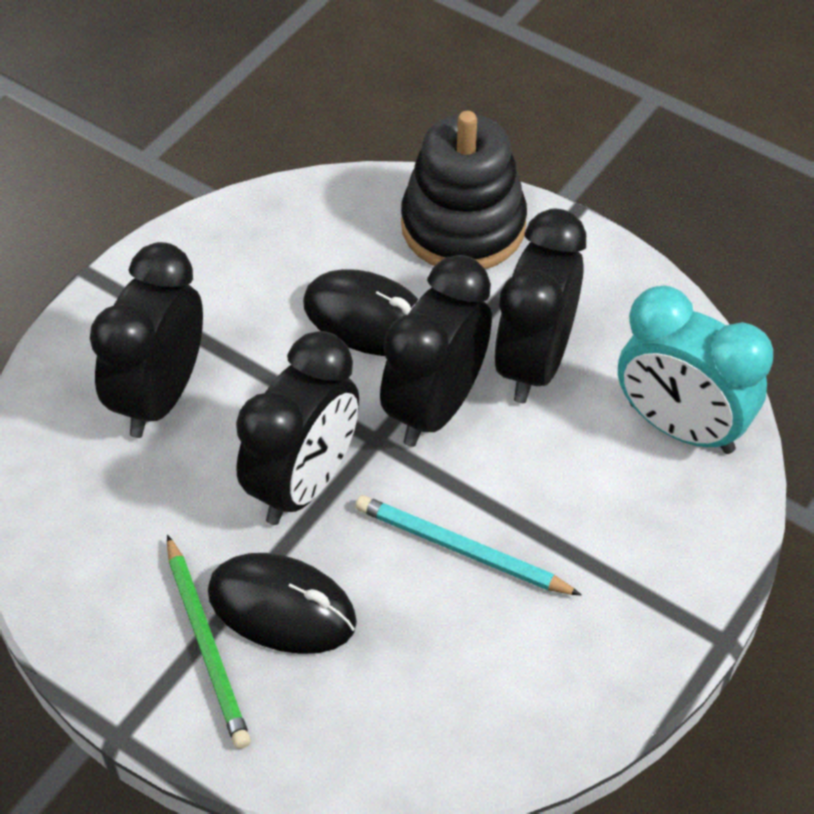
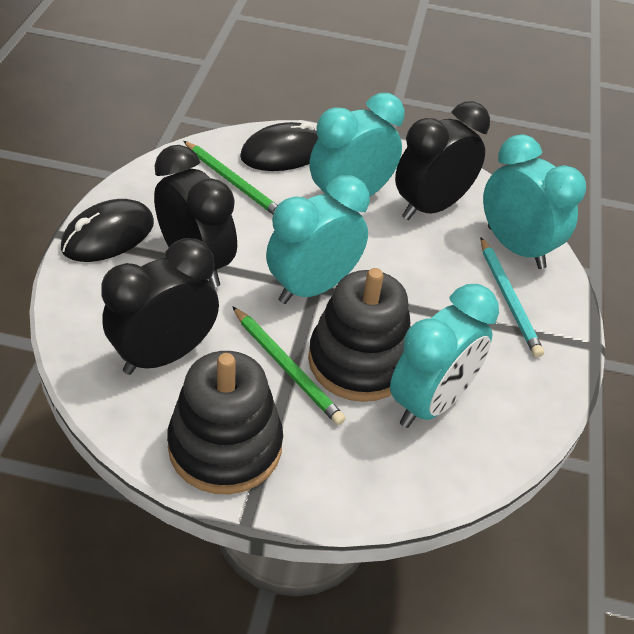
black clock: 4 -> 3
black stacking toy: 1 -> 2
green pencil: 1 -> 2
turquoise clock: 1 -> 4

